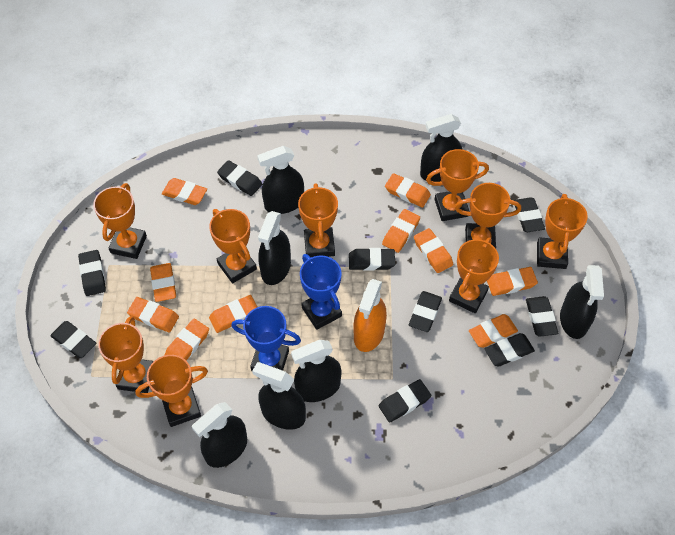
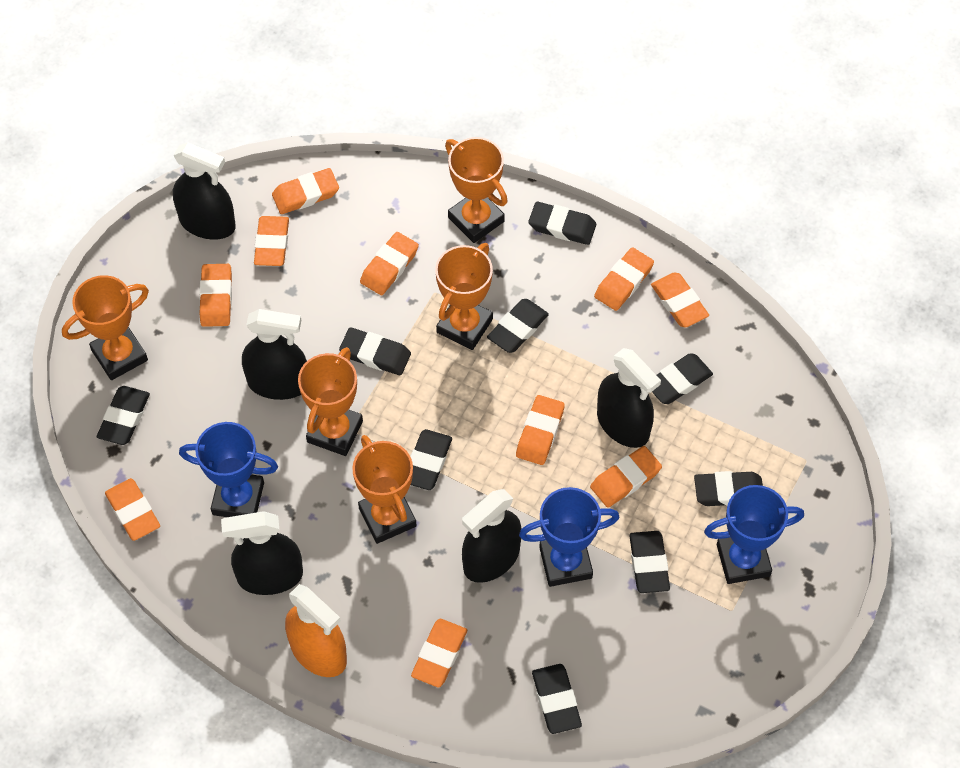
black spray bottle: 7 -> 5
blue trophy: 2 -> 3
orange trophy: 9 -> 5

